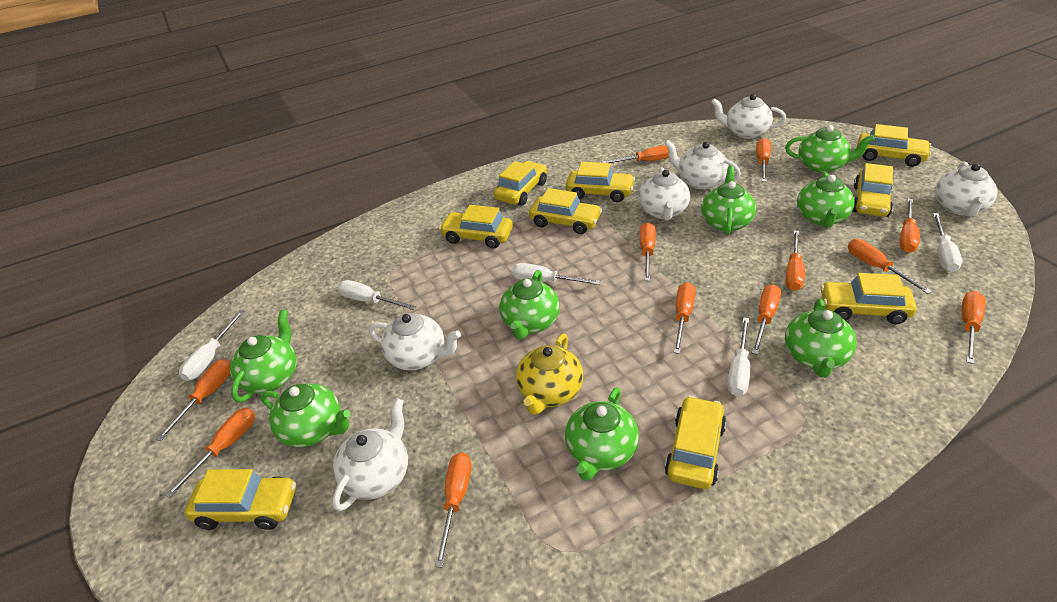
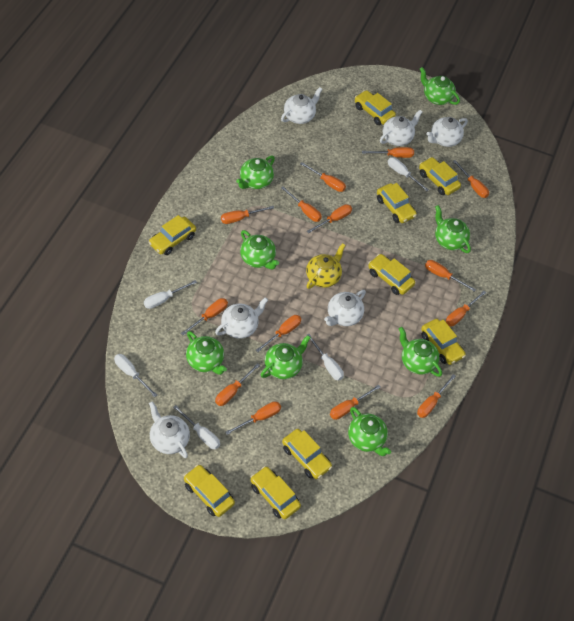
orange screwdriver: 12 -> 14

